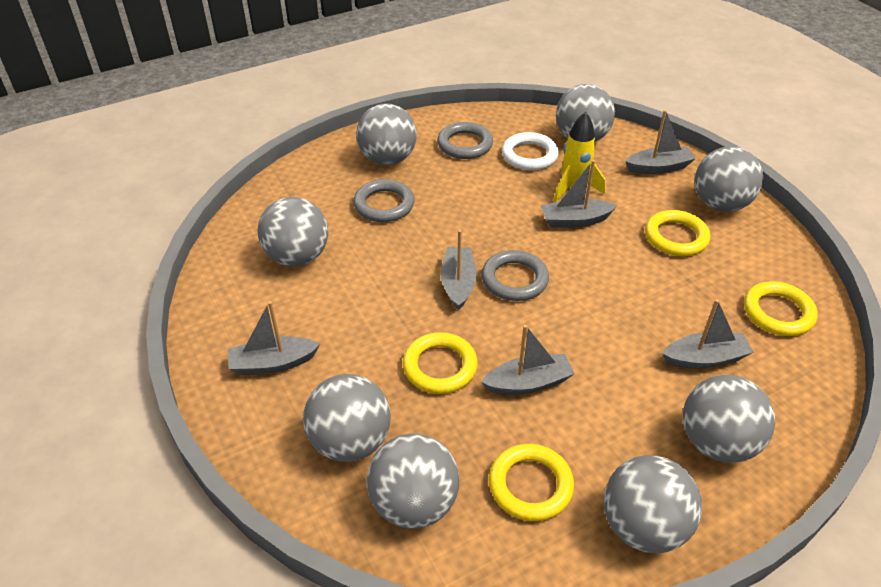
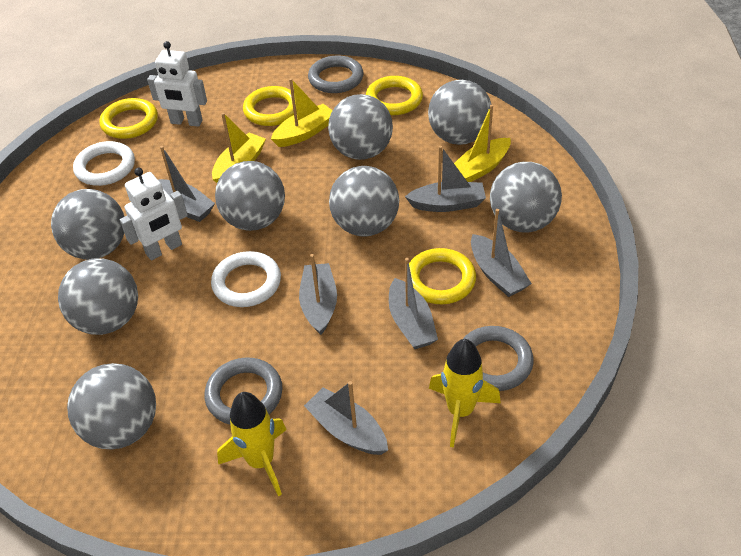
white ring: 1 -> 2
white robot: 0 -> 2
yellow boat: 0 -> 3
yellow rocket: 1 -> 2

